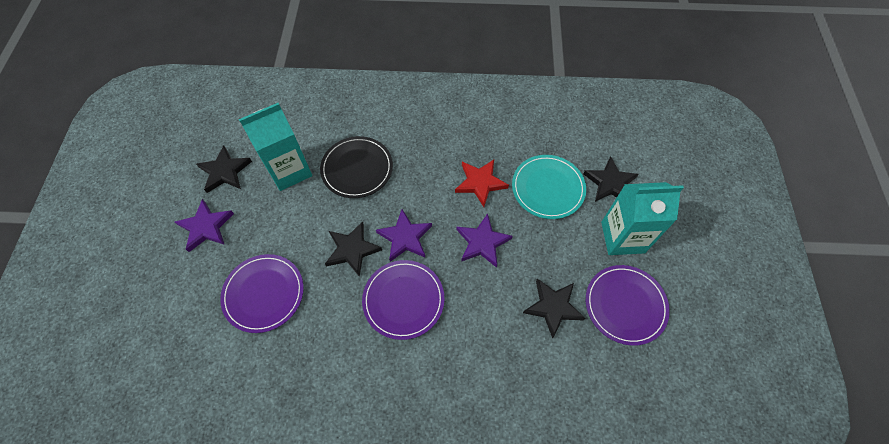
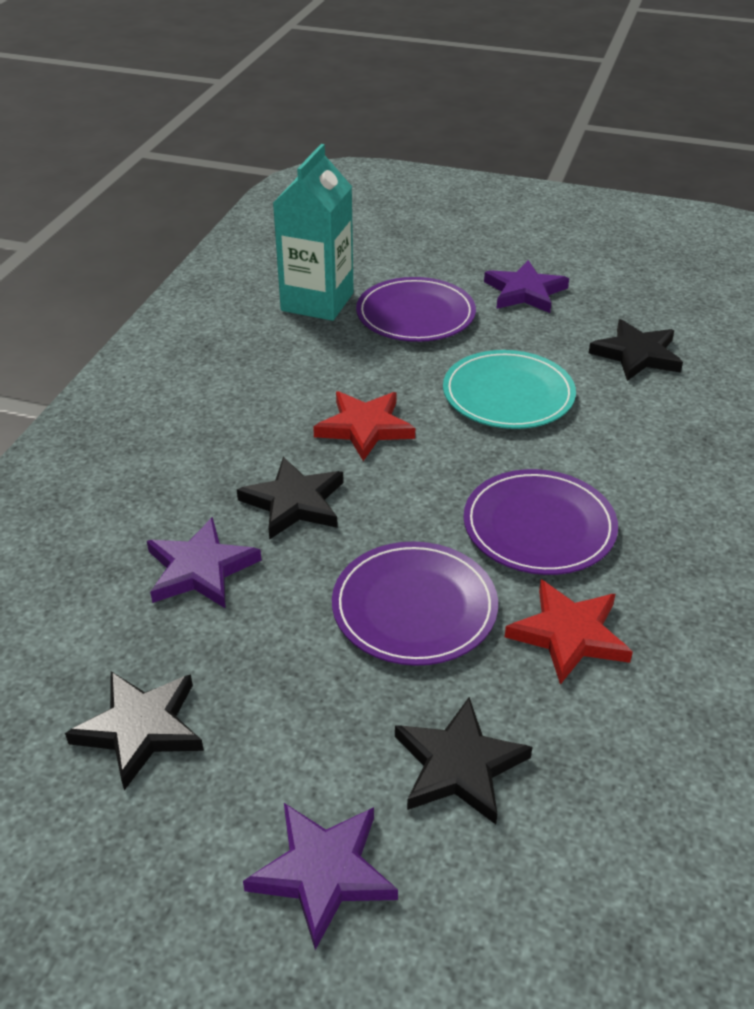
black plate: 1 -> 0
red star: 1 -> 2
turquoise carton: 2 -> 1

